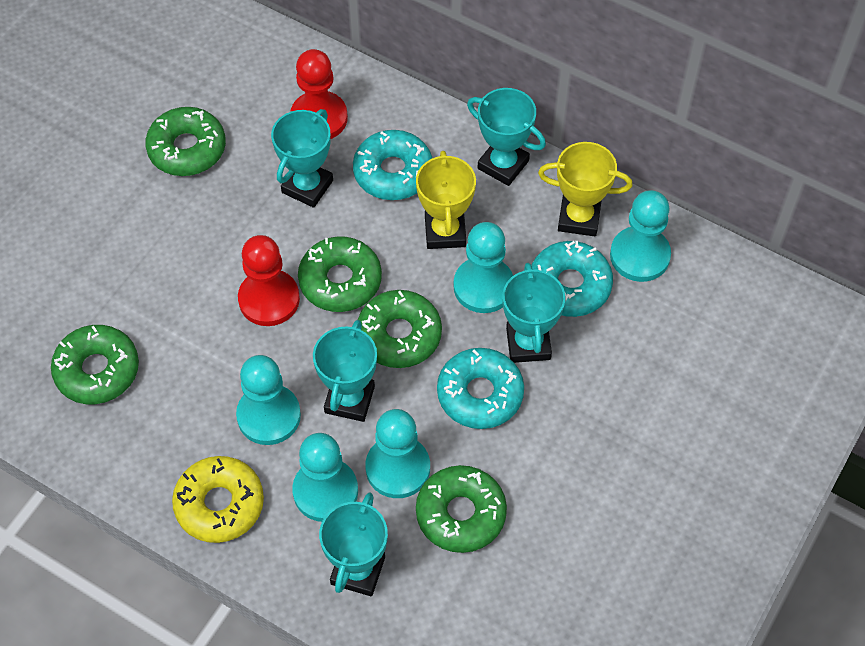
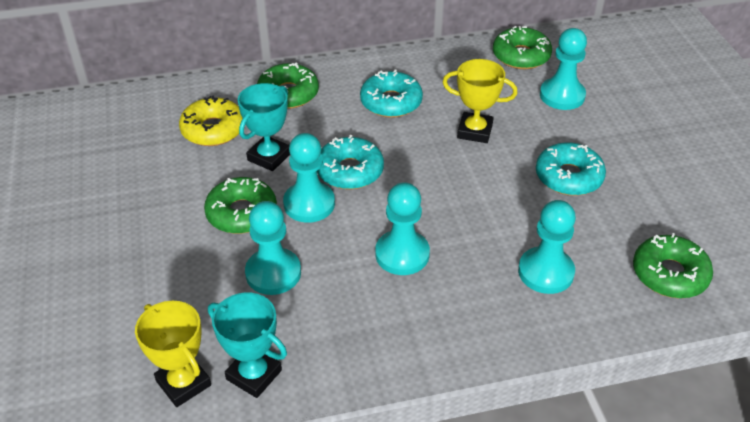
green donut: 5 -> 4
red pawn: 2 -> 0
turquoise trophy: 5 -> 2

